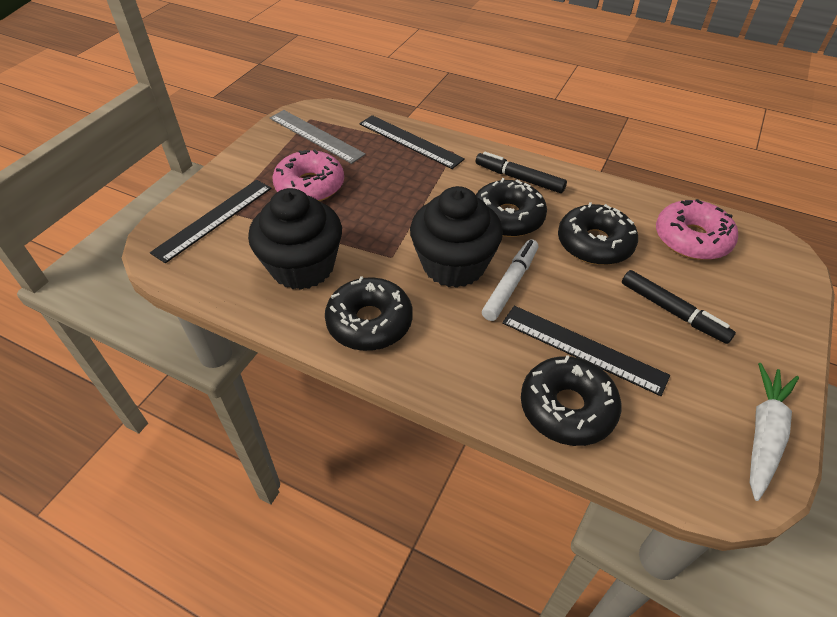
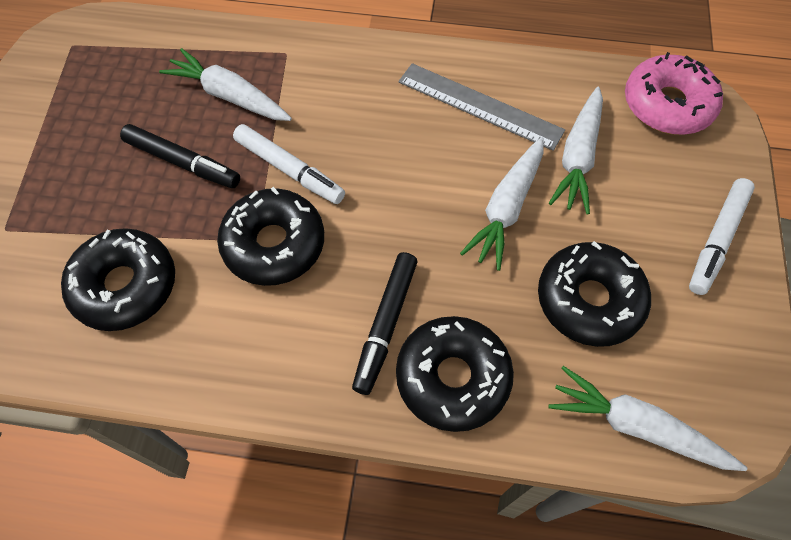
black cupcake: 2 -> 0
black ruler: 3 -> 0
pink donut: 2 -> 1
white carrot: 1 -> 4
white marker: 1 -> 2

